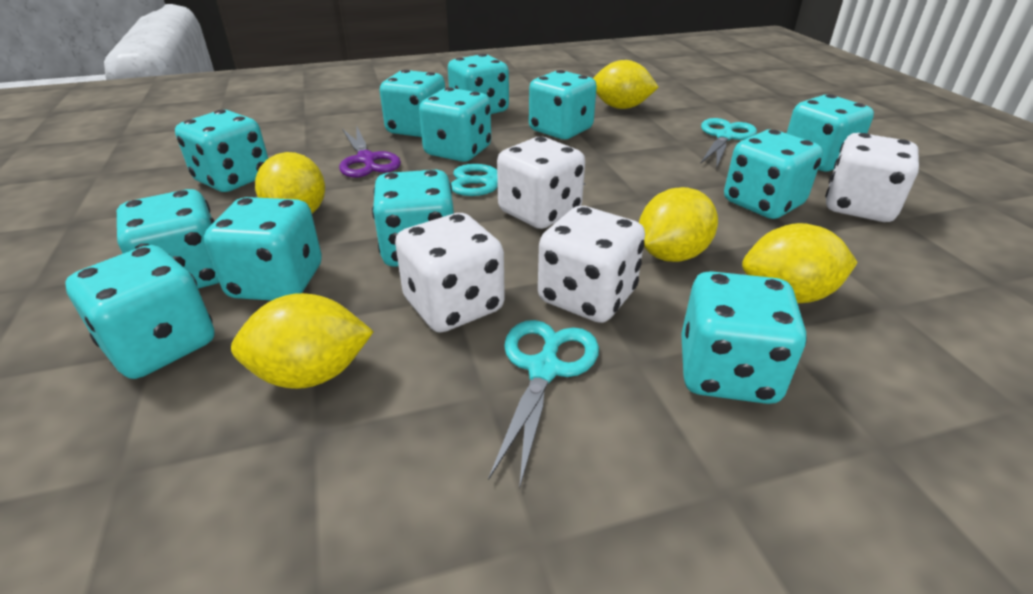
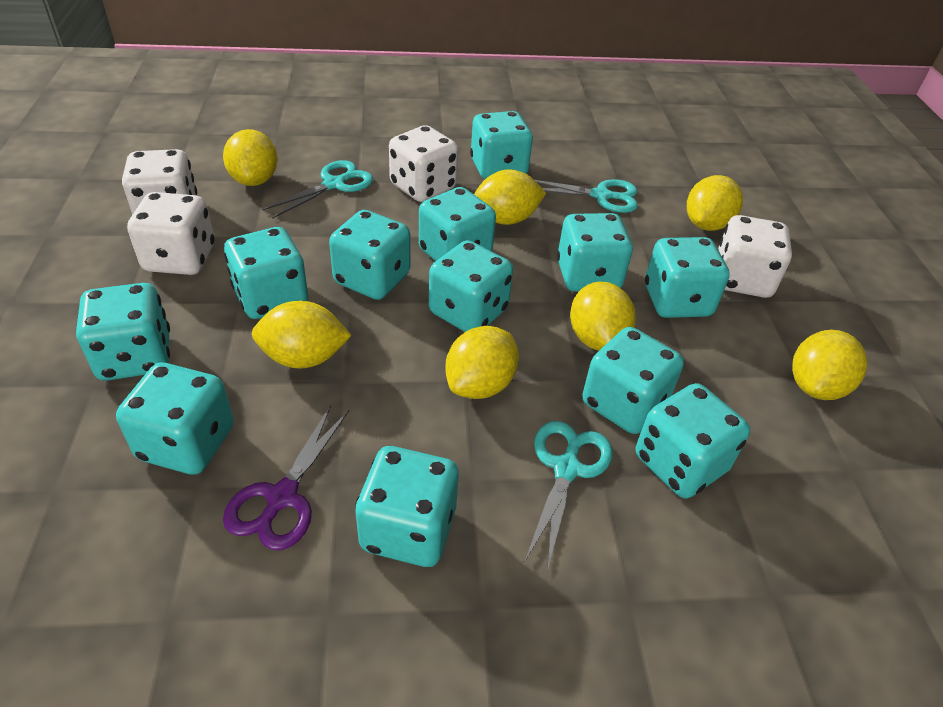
yellow lemon: 5 -> 7

